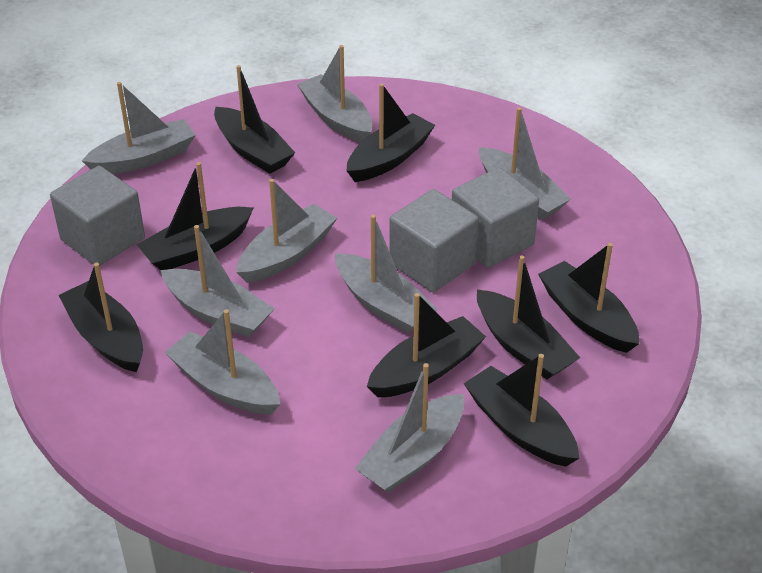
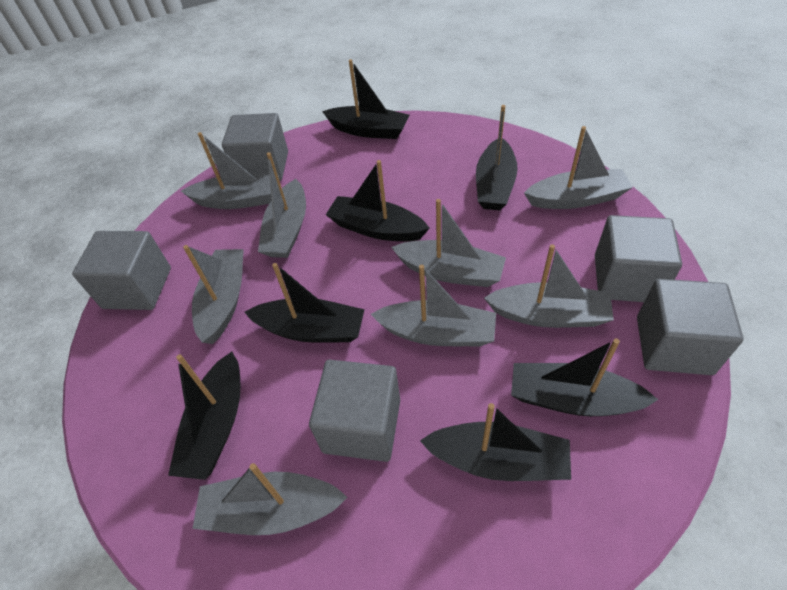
black boat: 8 -> 7
grey cube: 3 -> 5

